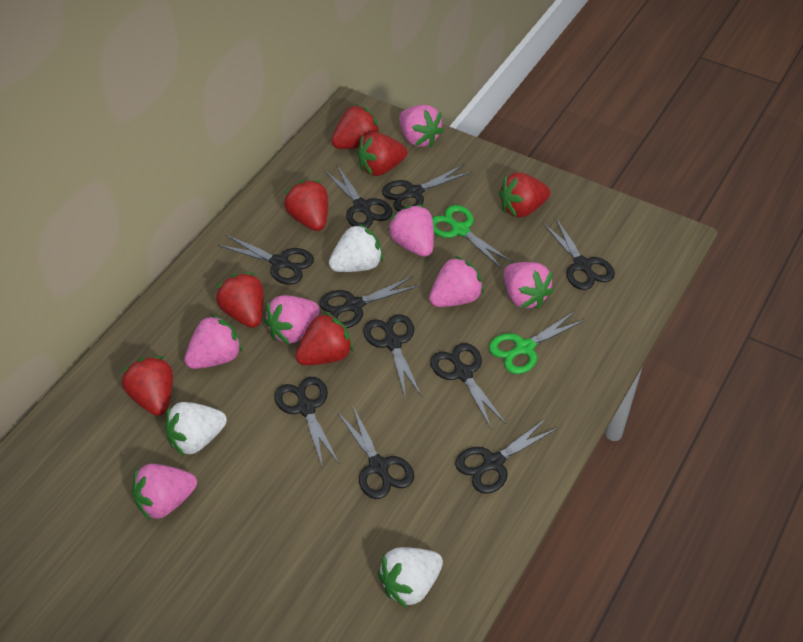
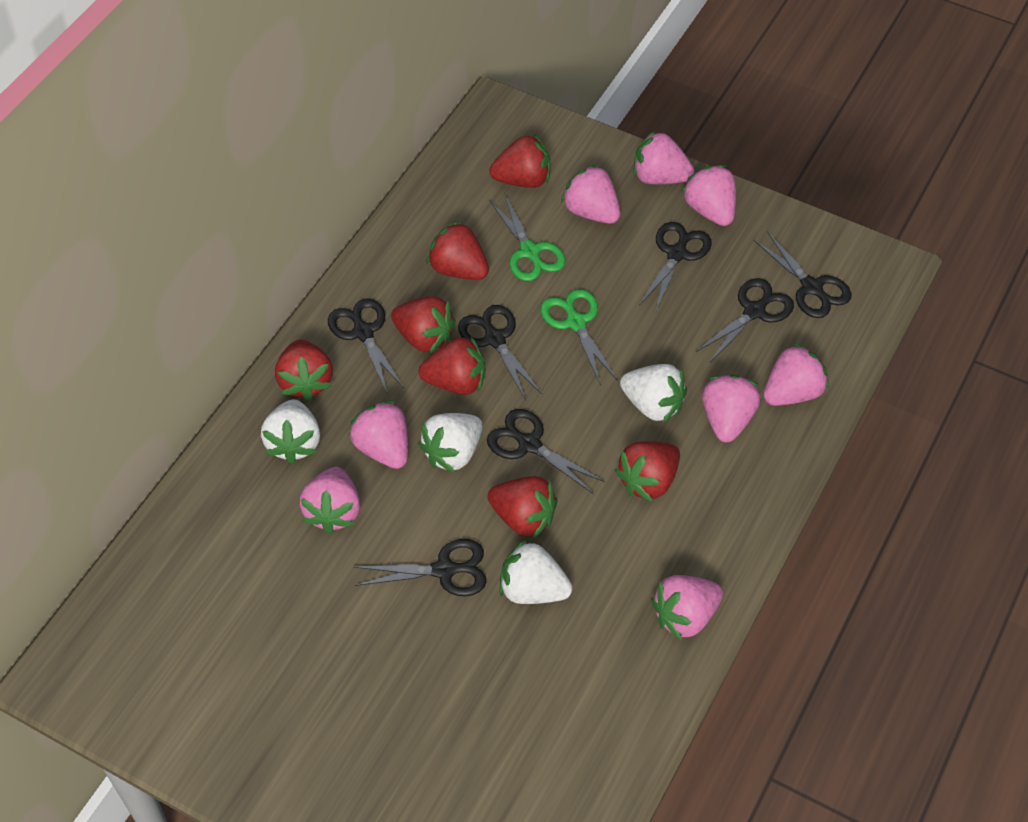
black scissors: 10 -> 7
pink strawberry: 7 -> 8
white strawberry: 3 -> 4

